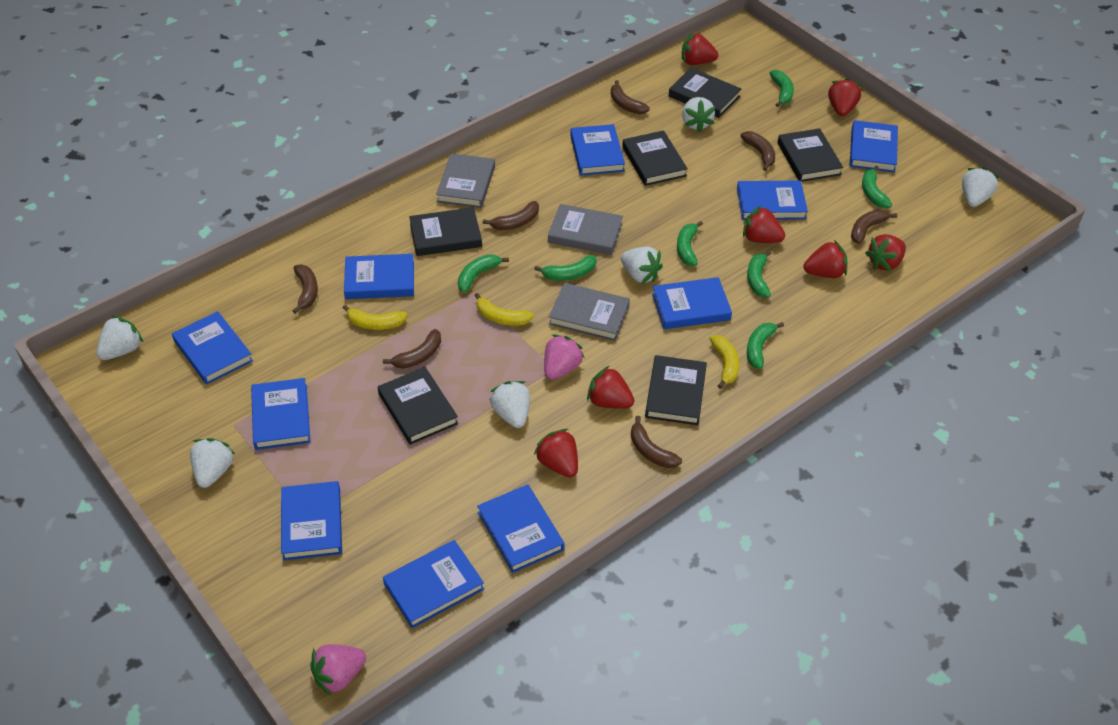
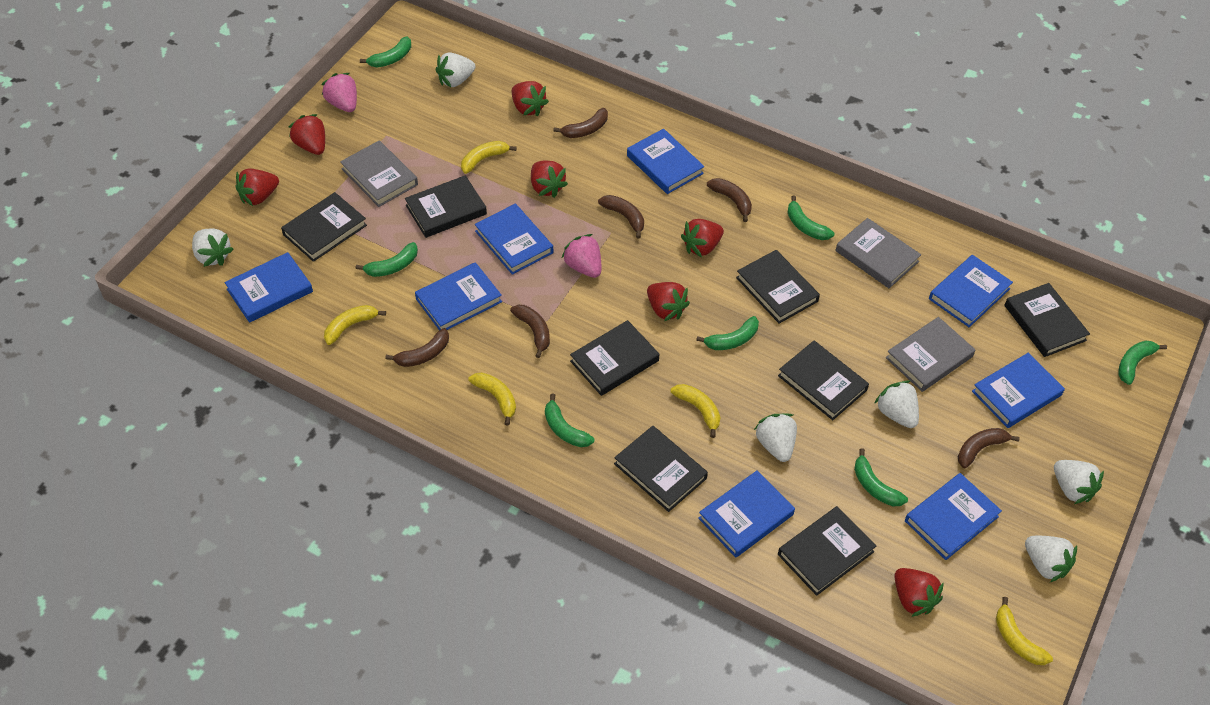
black book: 6 -> 8
blue book: 10 -> 8
brown banana: 7 -> 6
yellow banana: 3 -> 5

